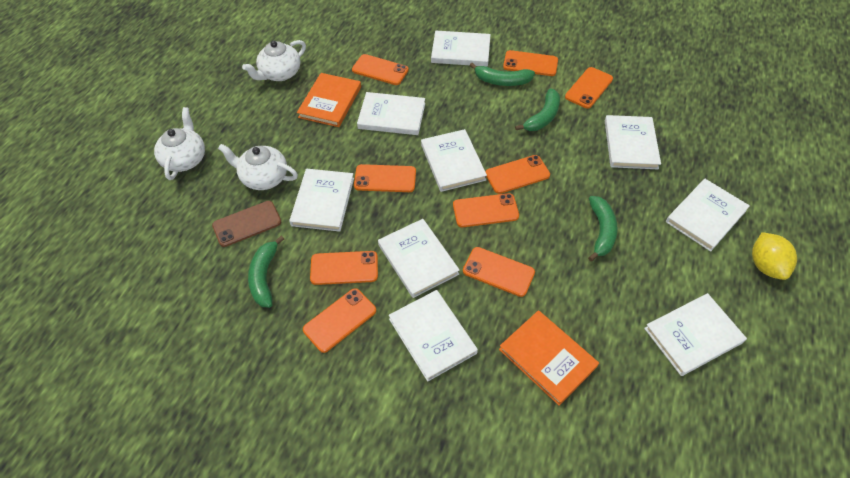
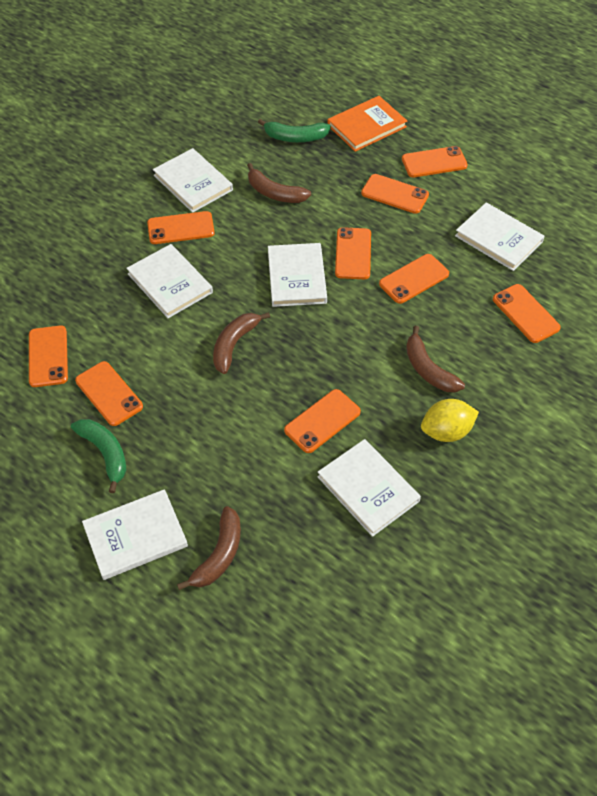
brown banana: 0 -> 4
brown phone: 1 -> 0
green banana: 4 -> 2
orange book: 2 -> 1
white book: 9 -> 6
white teapot: 3 -> 0

